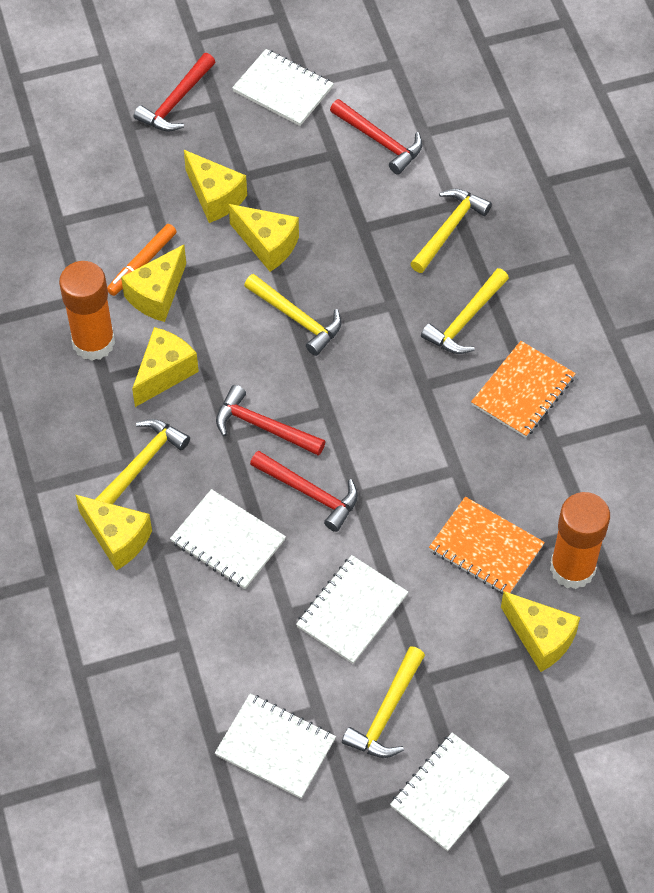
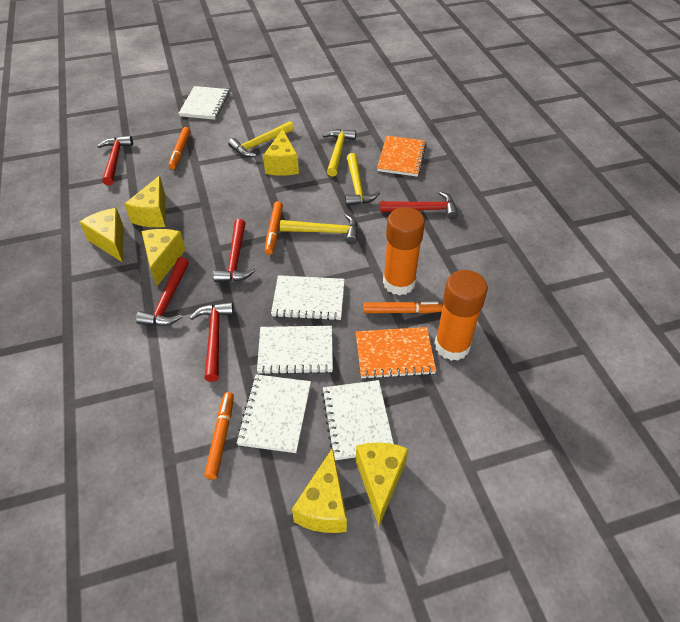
orange marker: 1 -> 4
red hammer: 4 -> 5
yellow hammer: 5 -> 4

